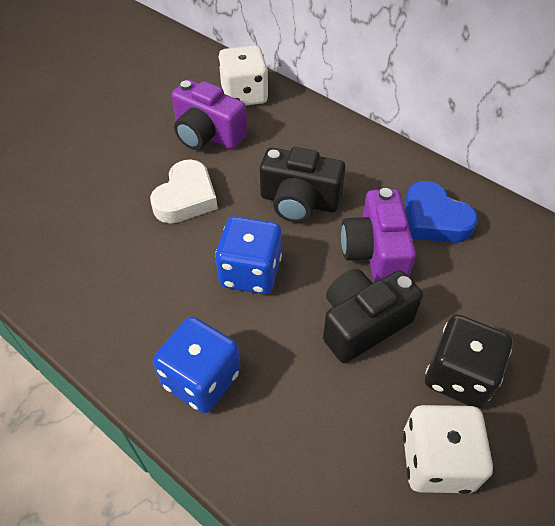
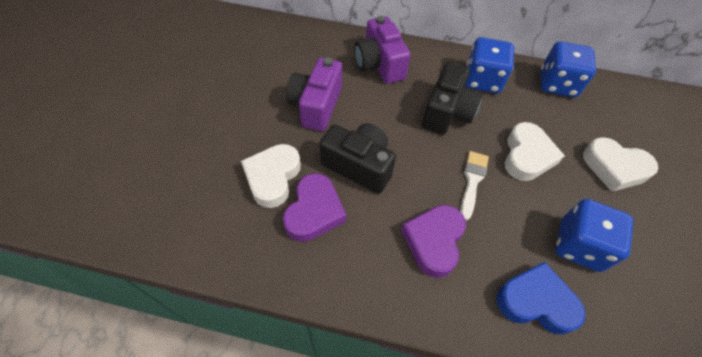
black dice: 1 -> 0
blue dice: 2 -> 3
purple heart: 0 -> 2
white brush: 0 -> 1
white dice: 2 -> 0
white heart: 1 -> 3

